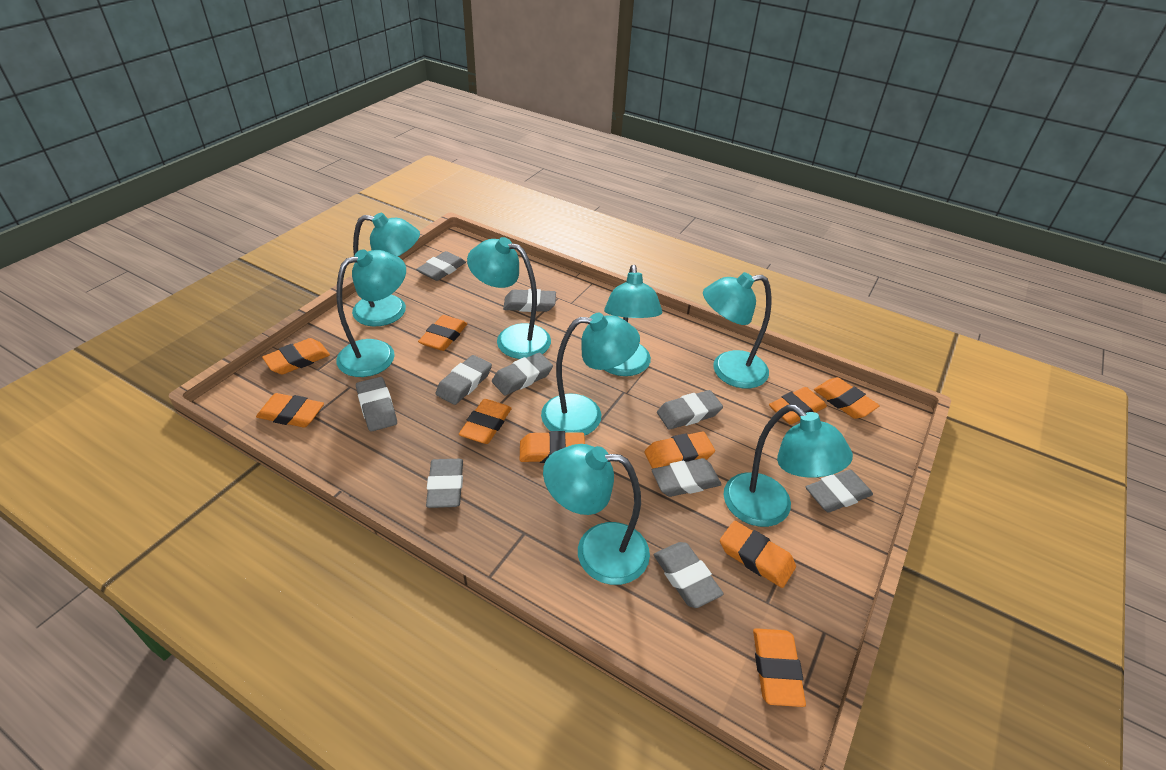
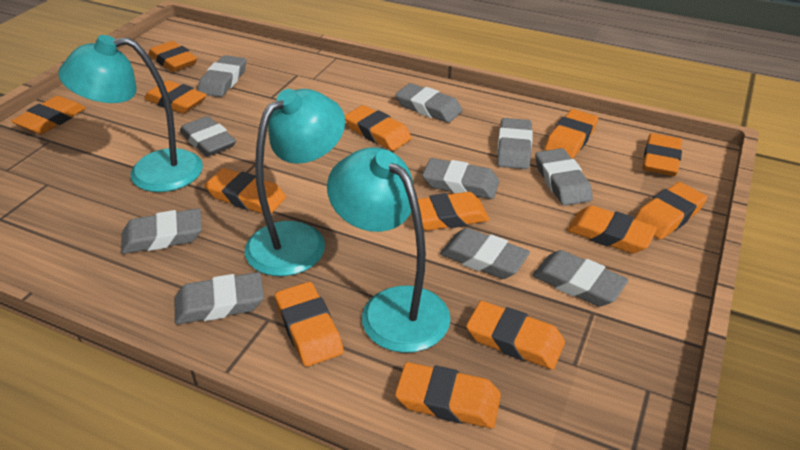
orange eraser: 10 -> 13
turquoise lamp: 8 -> 3

